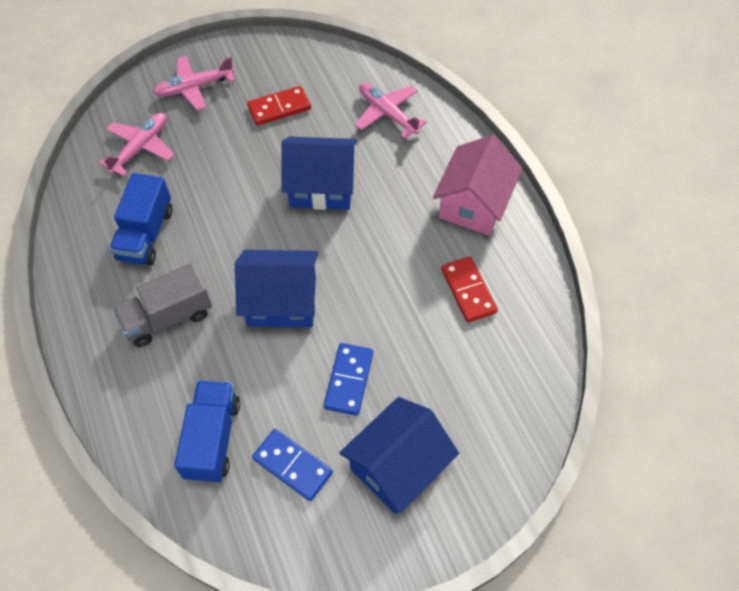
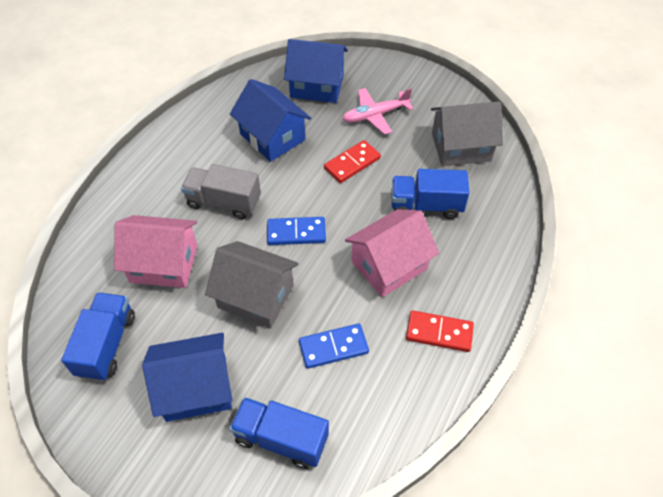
blue truck: 2 -> 3
grey house: 0 -> 2
pink house: 1 -> 2
pink plane: 3 -> 1

